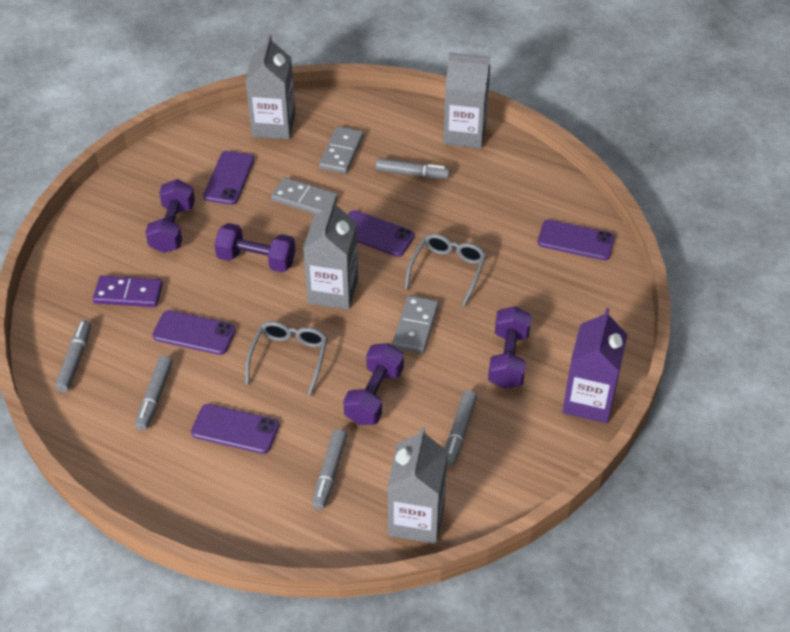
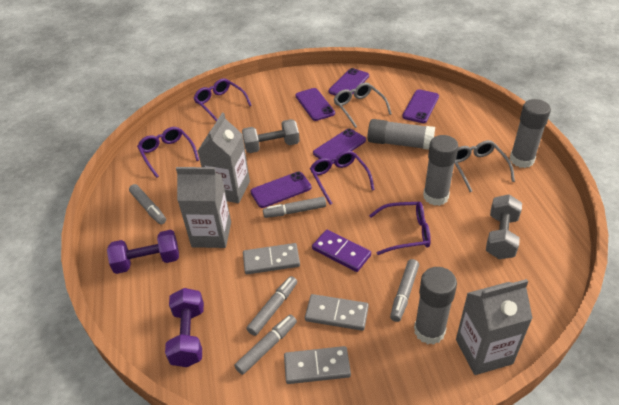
grey carton: 4 -> 3
grey dumbbell: 0 -> 2
grey glue stick: 0 -> 4
purple carton: 1 -> 0
purple dumbbell: 4 -> 2
purple glasses: 0 -> 4

